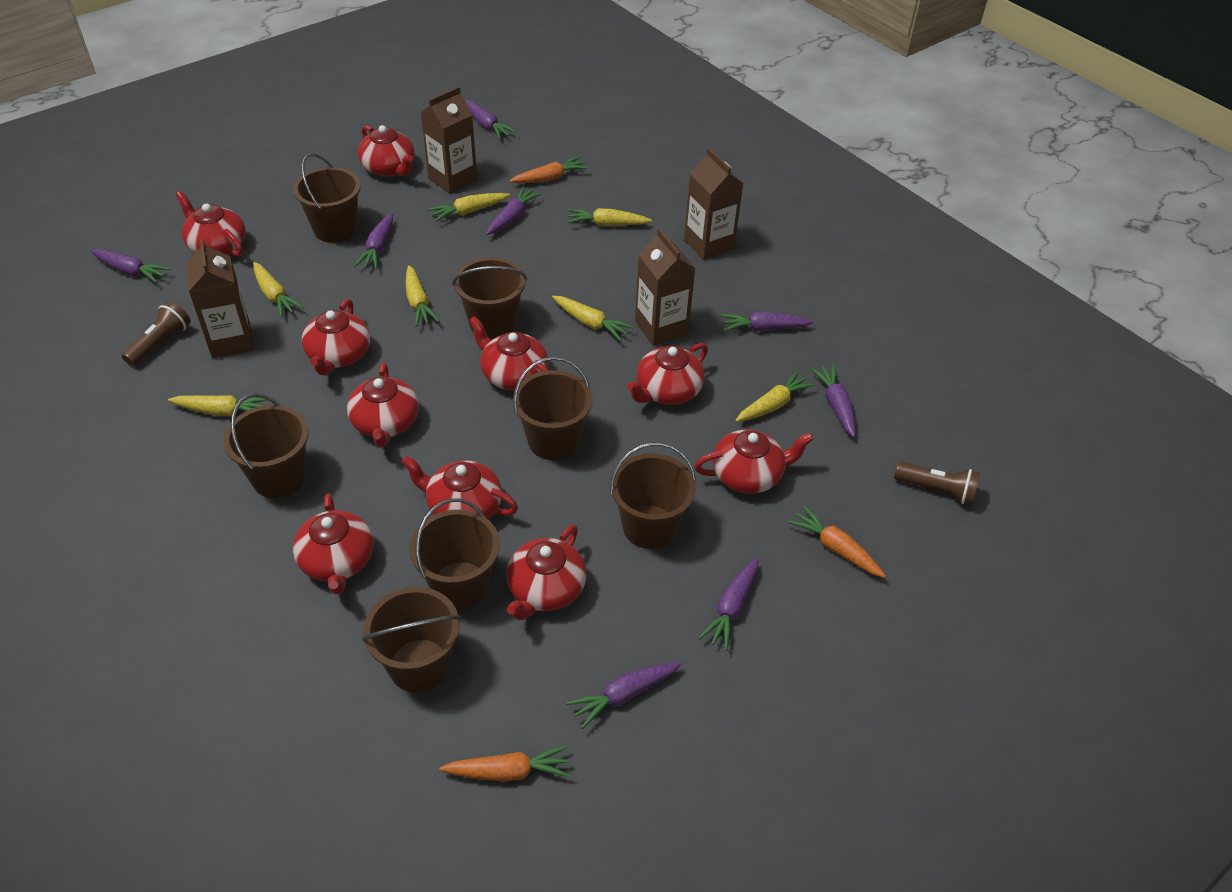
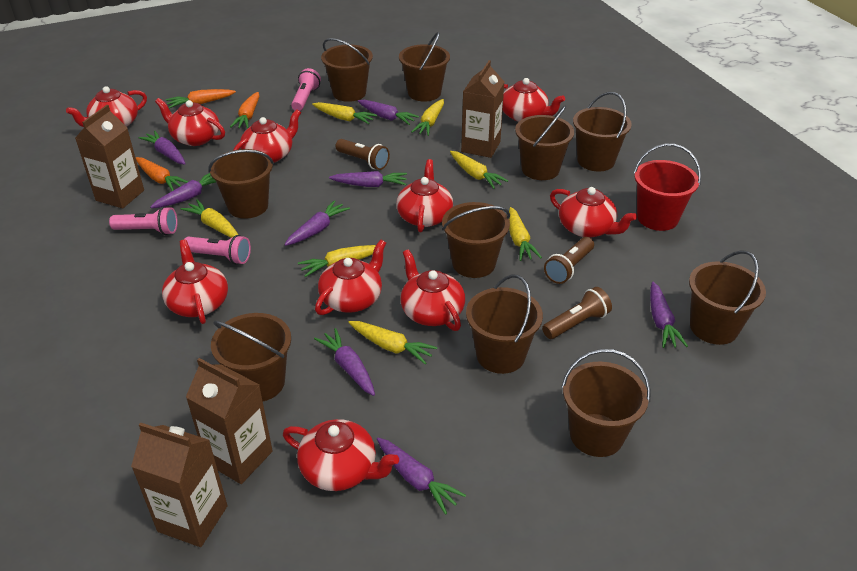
brown bucket: 7 -> 10
brown flashlight: 2 -> 3
pink flashlight: 0 -> 3
red bucket: 0 -> 1

